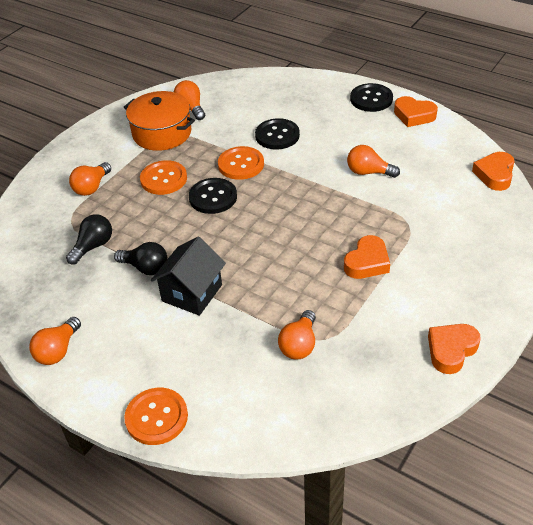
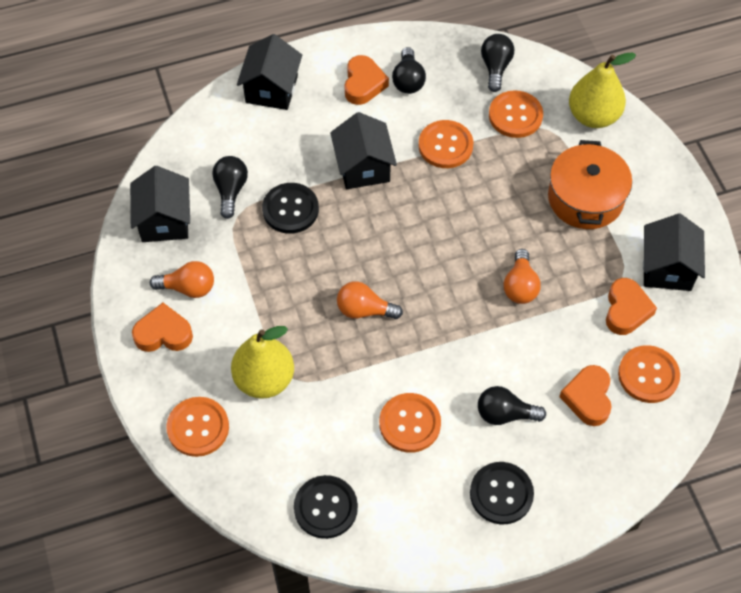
black house: 1 -> 4
black light bulb: 2 -> 4
orange button: 3 -> 5
orange light bulb: 5 -> 3
yellow pear: 0 -> 2

